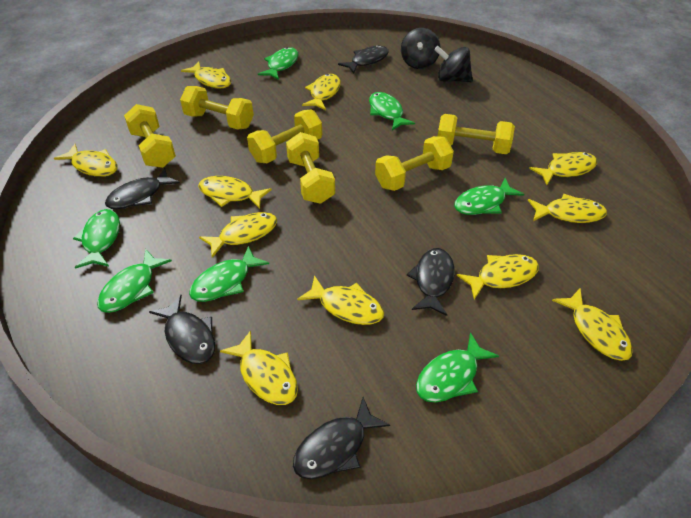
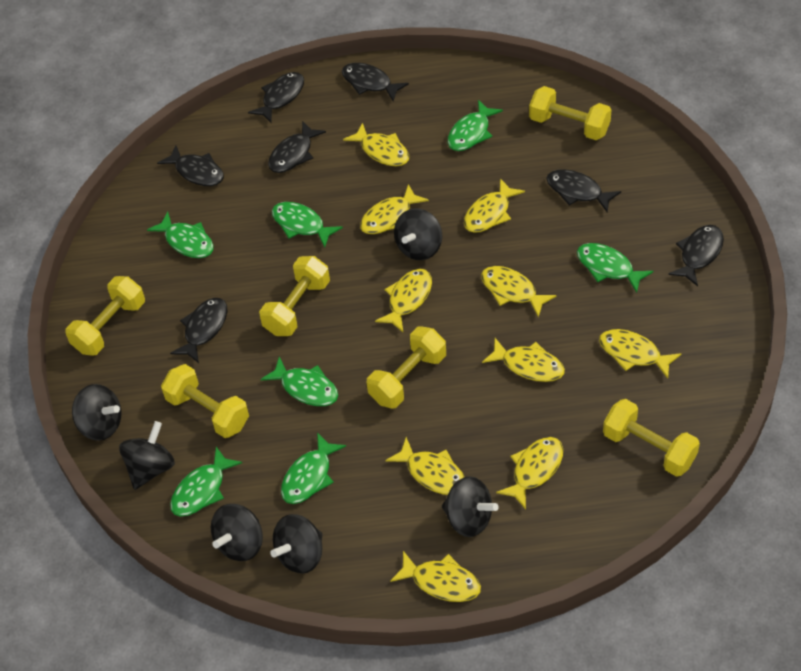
black fish: 5 -> 7
black spinning top: 2 -> 6
yellow fish: 11 -> 10

